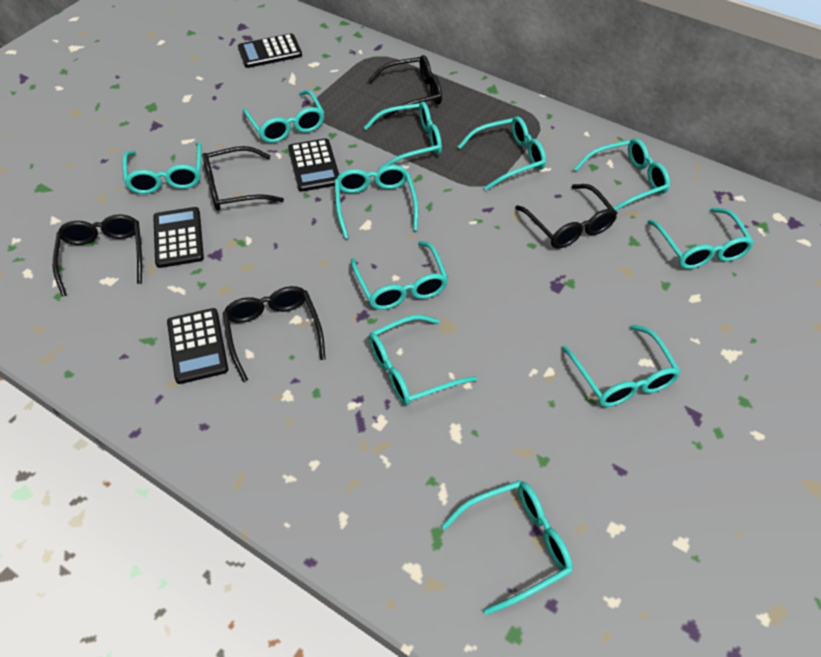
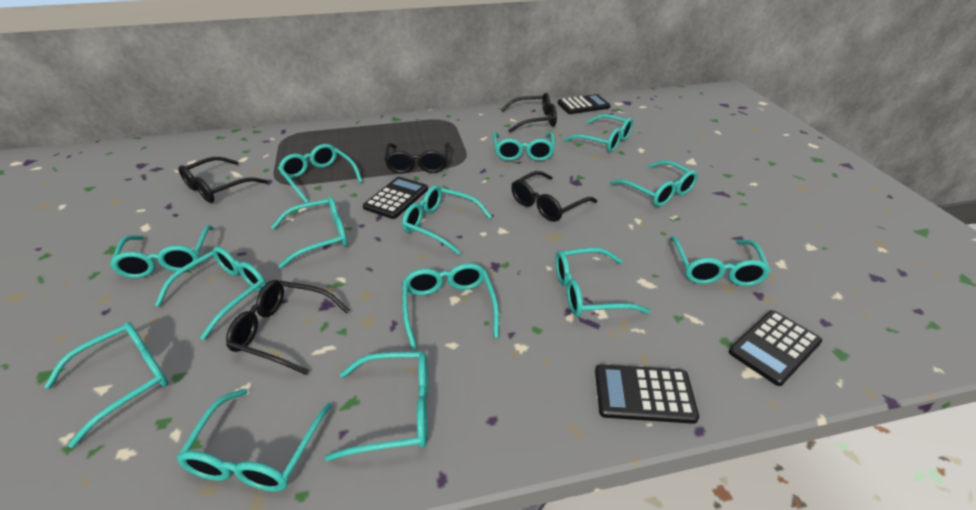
turquoise glasses: 11 -> 14

